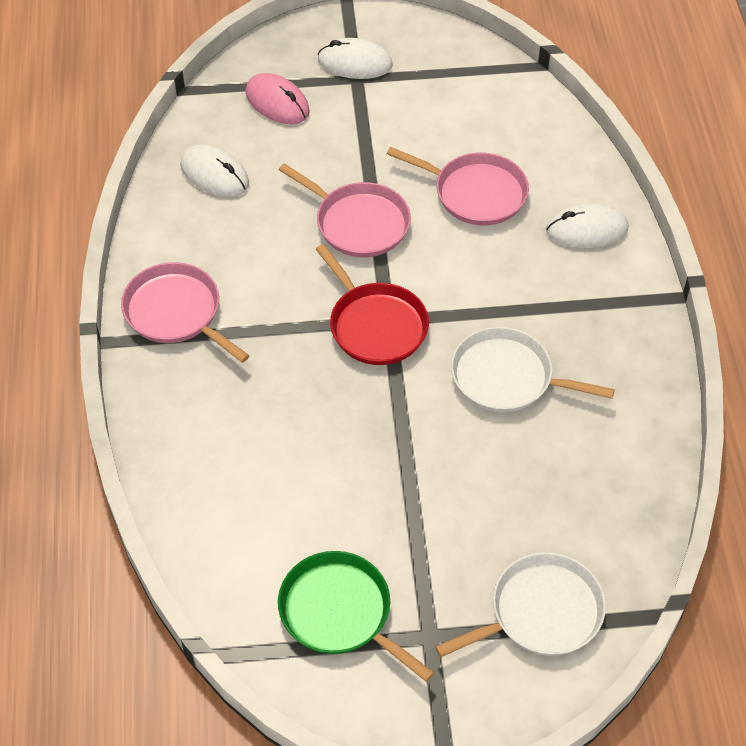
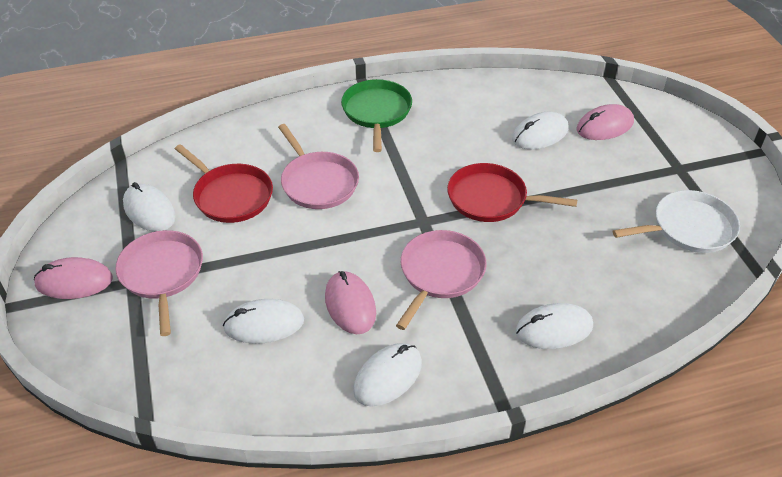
pink mouse: 1 -> 3
red pan: 1 -> 2
white mouse: 3 -> 5
white pan: 2 -> 1

